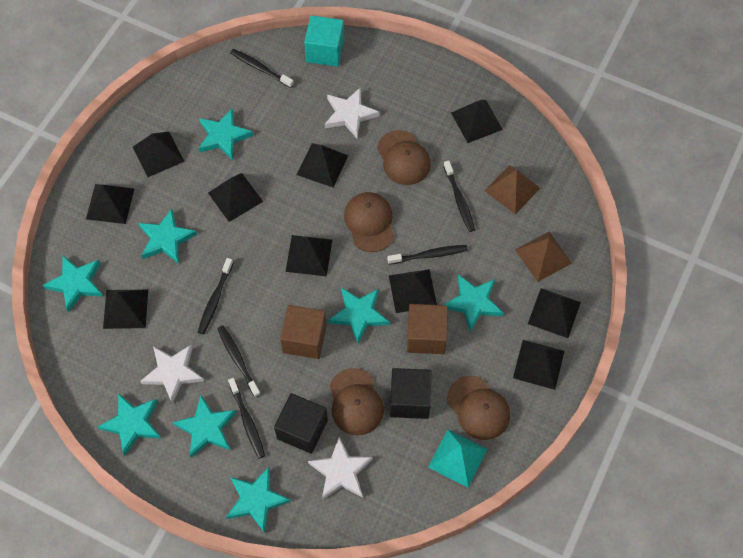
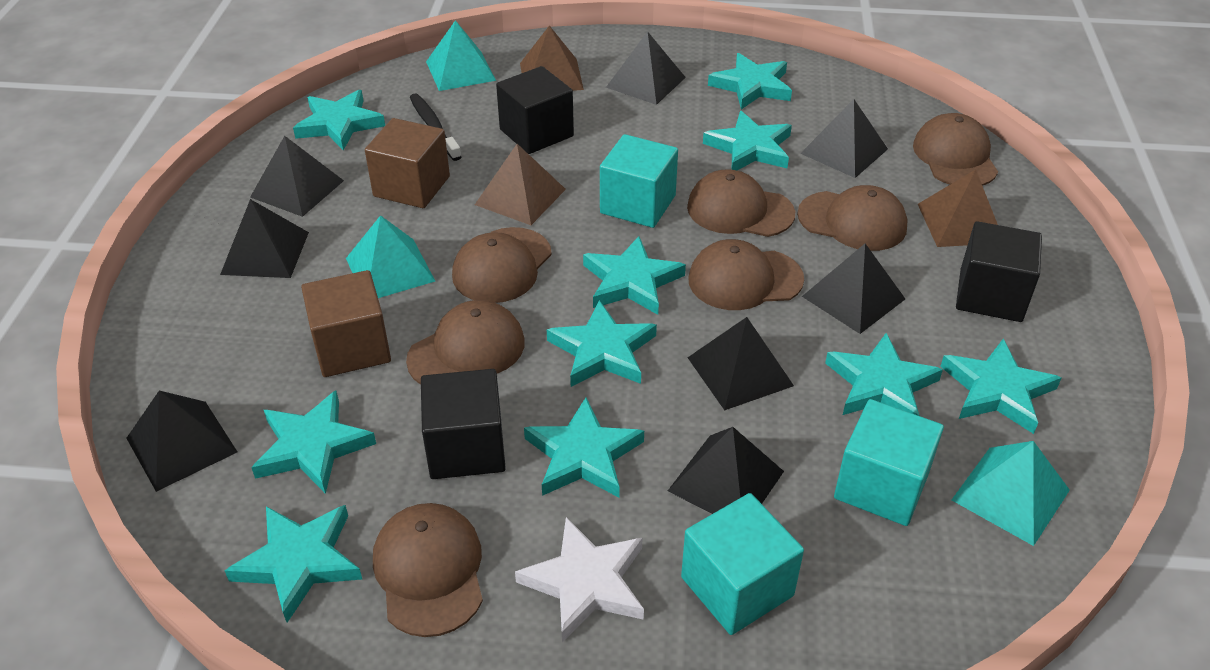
black cube: 2 -> 3
black pyramid: 10 -> 8
black toothbrush: 6 -> 1
brown cap: 4 -> 7
brown pyramid: 2 -> 3
turquoise cube: 1 -> 3
turquoise pyramid: 1 -> 3
turquoise star: 8 -> 10
white star: 3 -> 1

